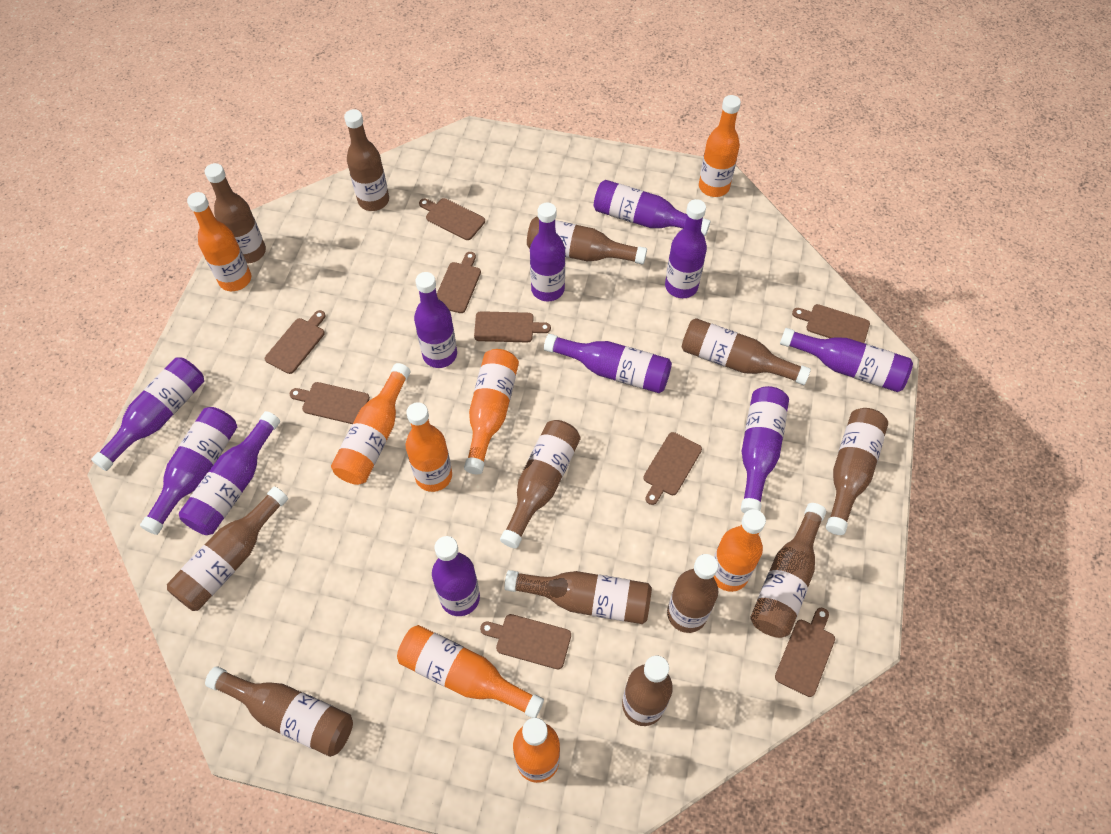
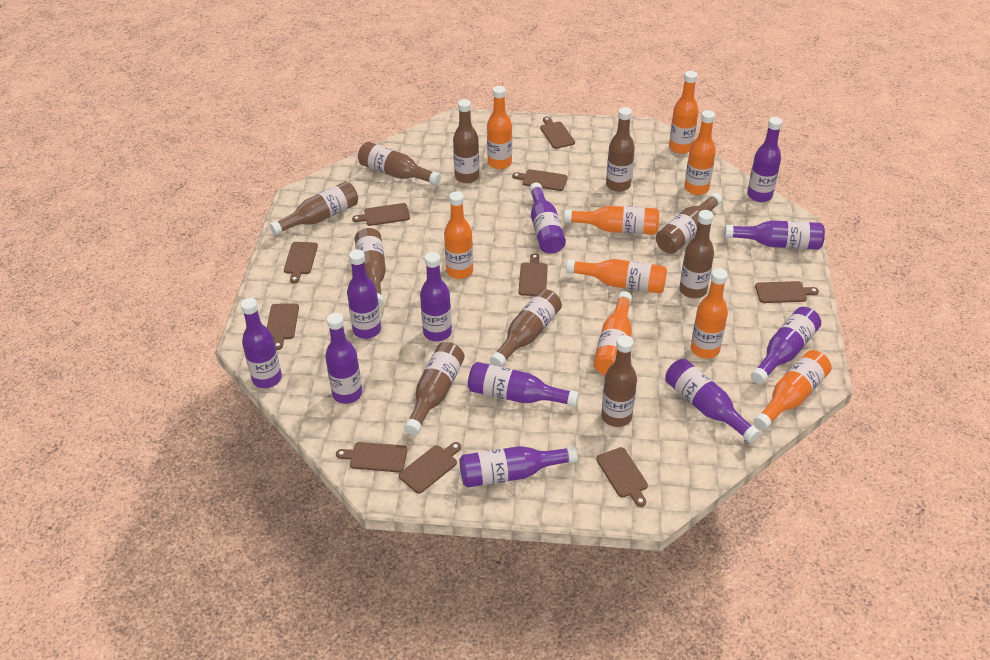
brown bottle: 12 -> 10
brown cutting board: 9 -> 10
orange bottle: 8 -> 9

